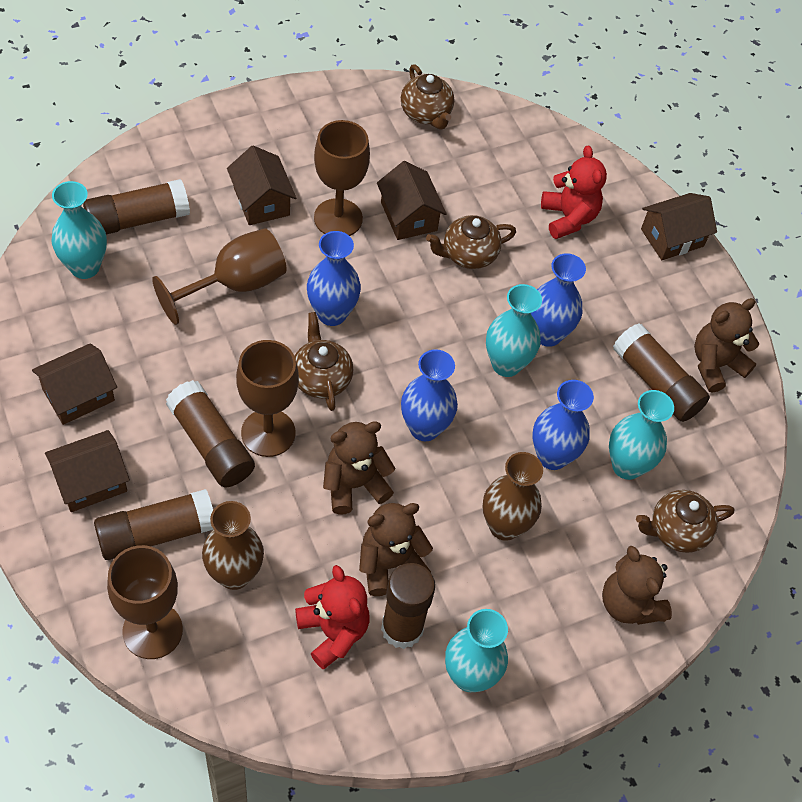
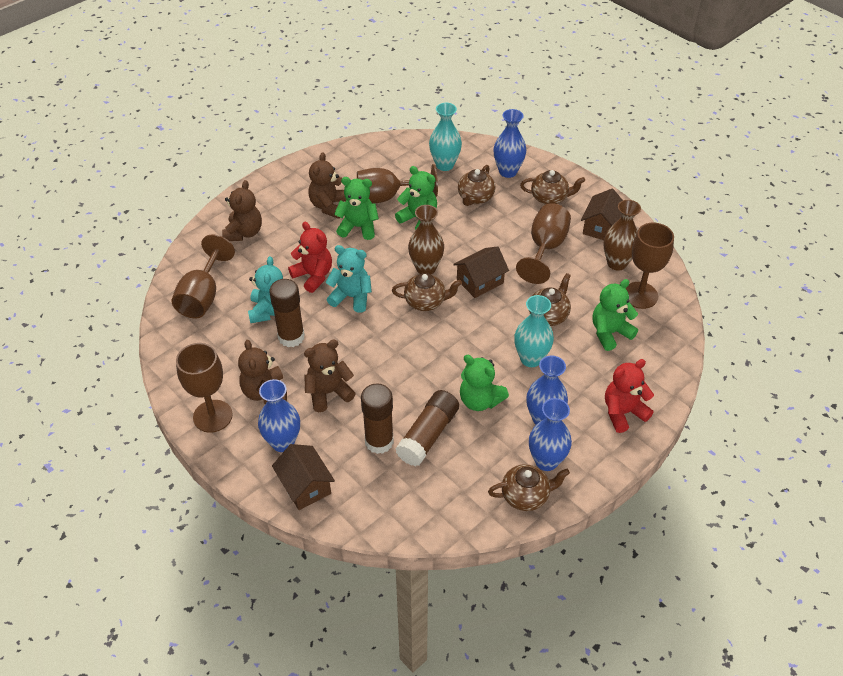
brown glue stick: 5 -> 3
brown goblet: 4 -> 5
brown house: 5 -> 3
brown teapot: 4 -> 5
green teddy bear: 0 -> 4
turquoise teddy bear: 0 -> 2
turquoise vase: 4 -> 2

